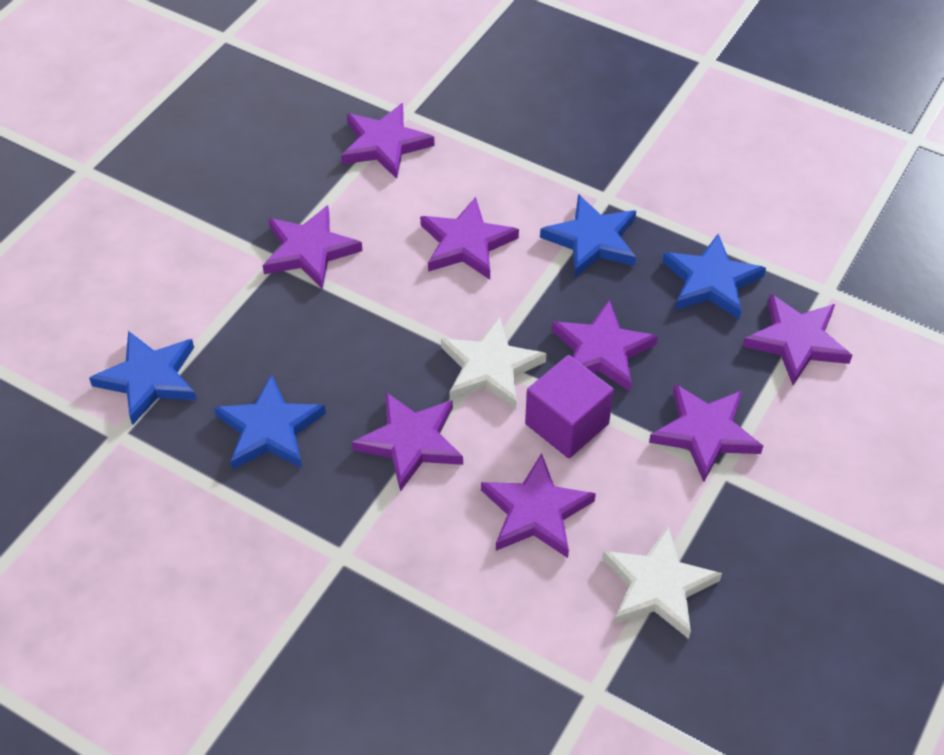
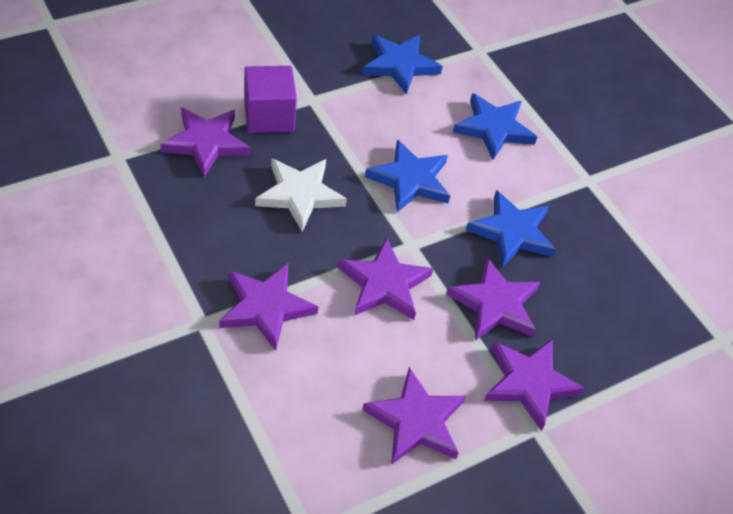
purple star: 8 -> 6
white star: 2 -> 1

